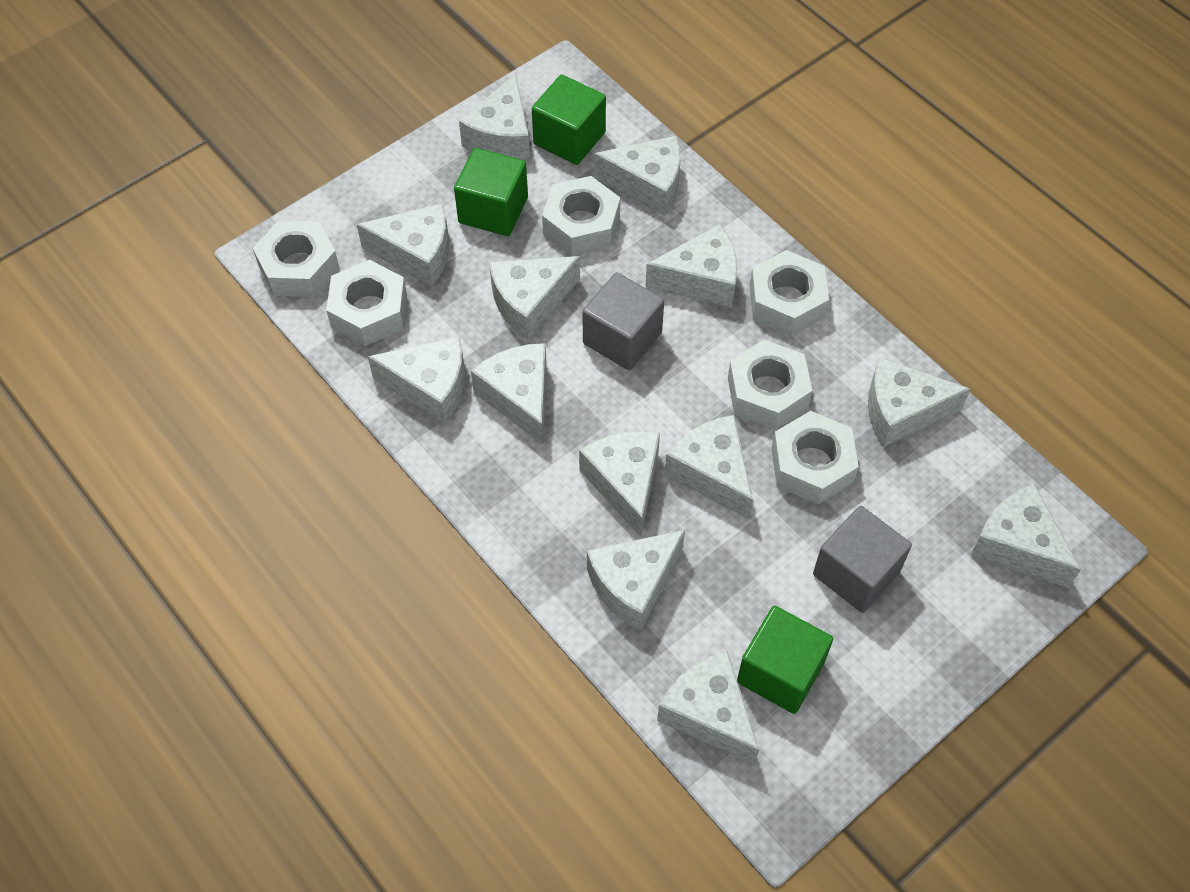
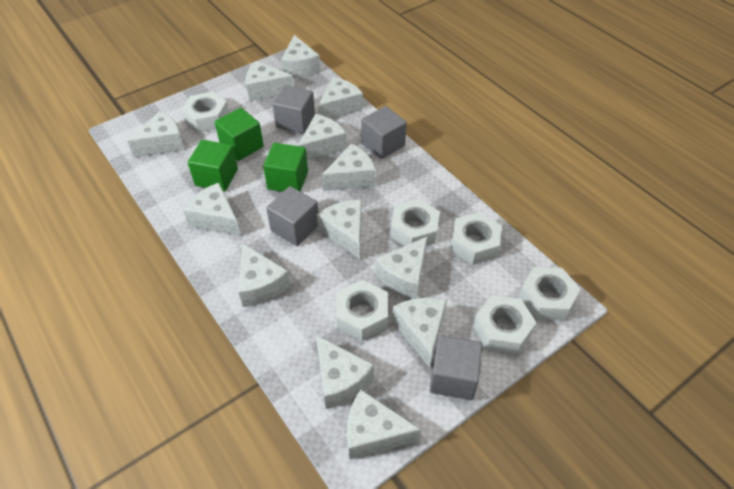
grey cube: 2 -> 4

